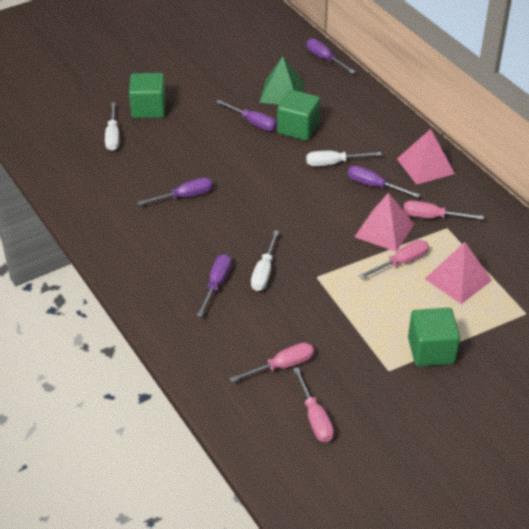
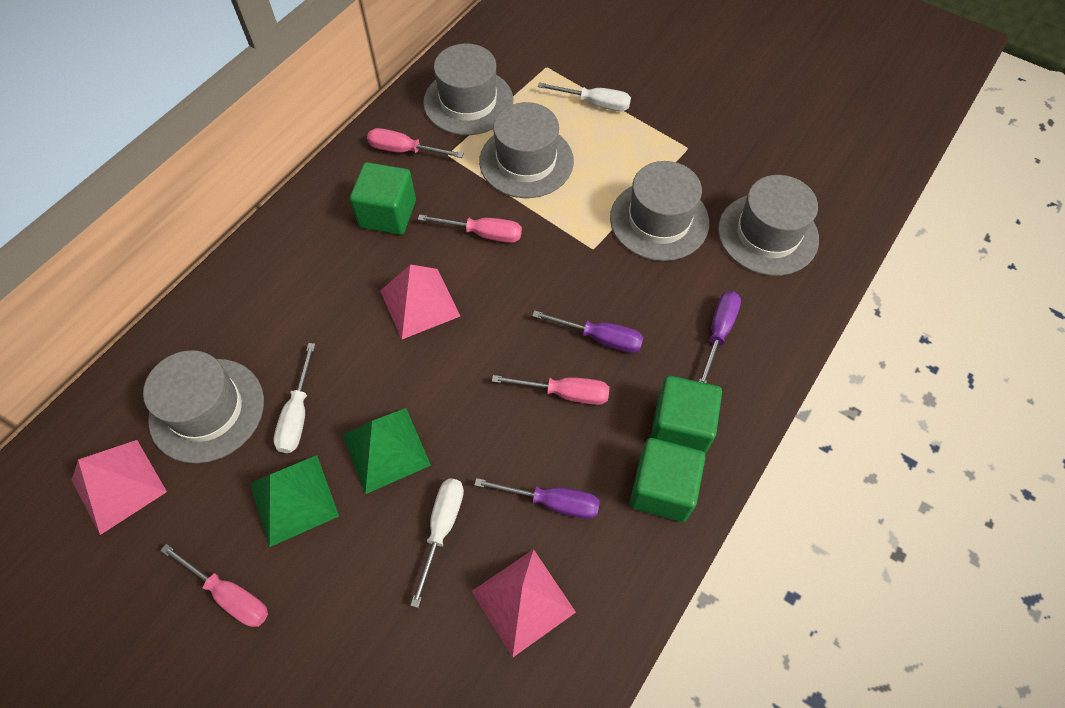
green pyramid: 1 -> 2
grey hat: 0 -> 5
purple screwdriver: 5 -> 3

